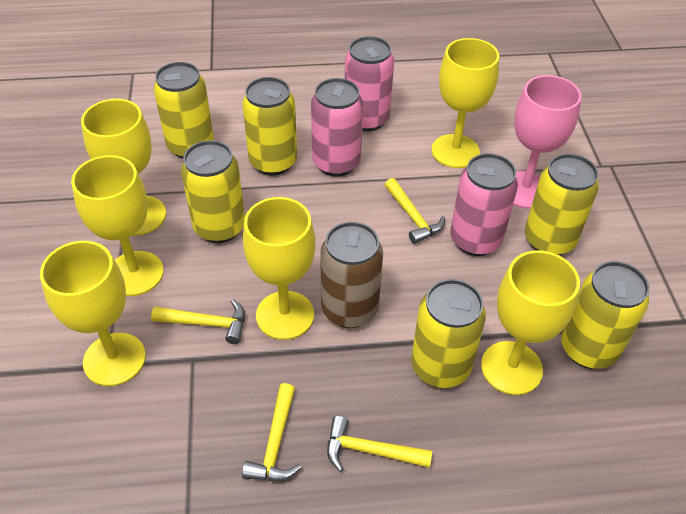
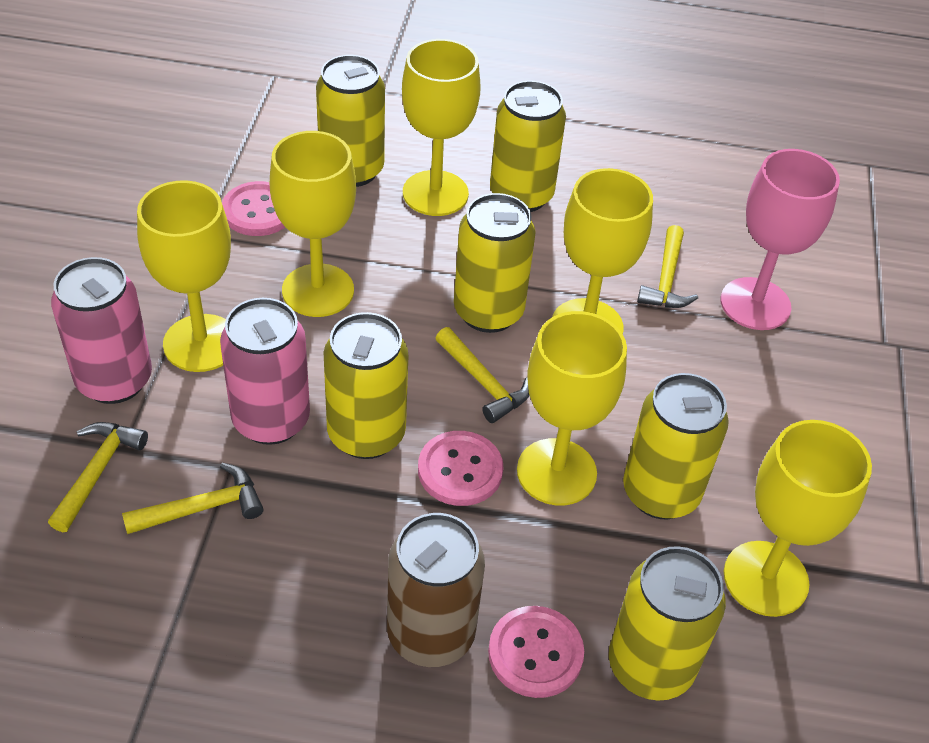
pink button: 0 -> 3
pink can: 3 -> 2

